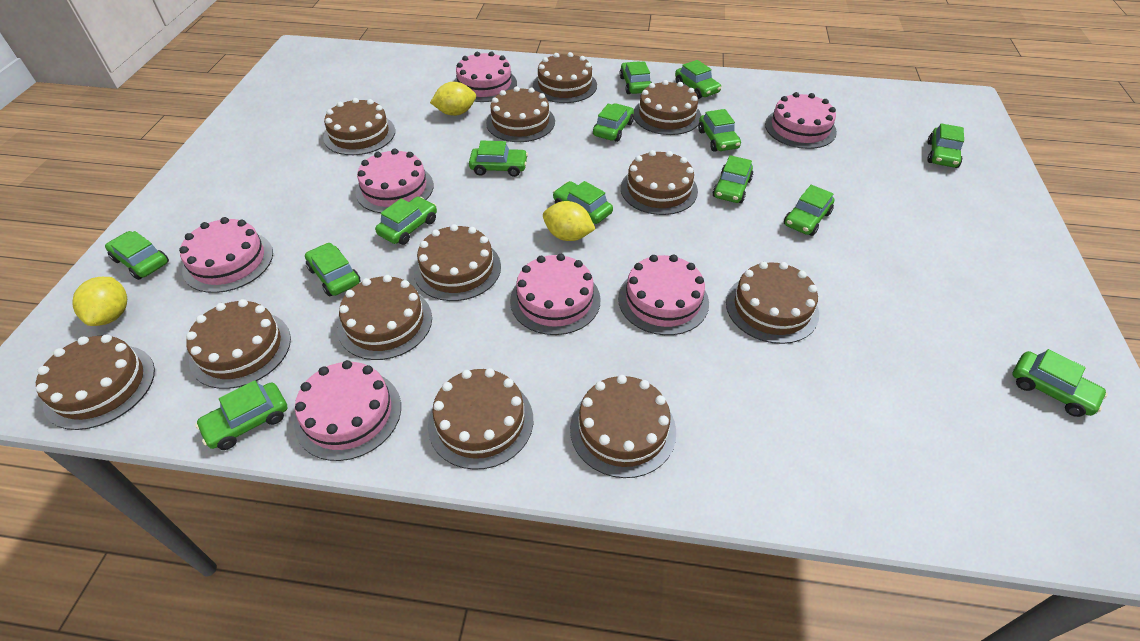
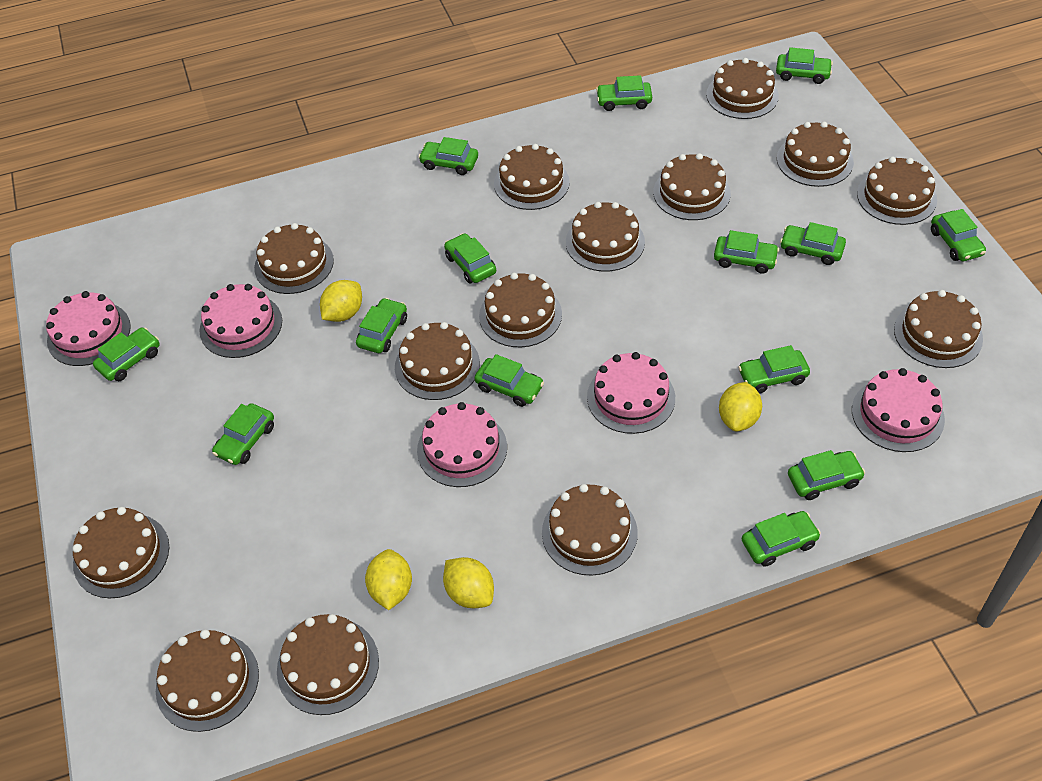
brown cake: 12 -> 14
pink cake: 7 -> 5
yellow lemon: 3 -> 4

